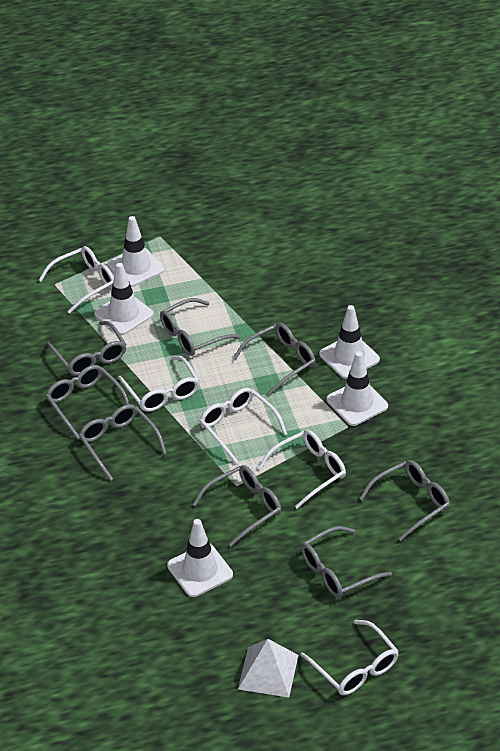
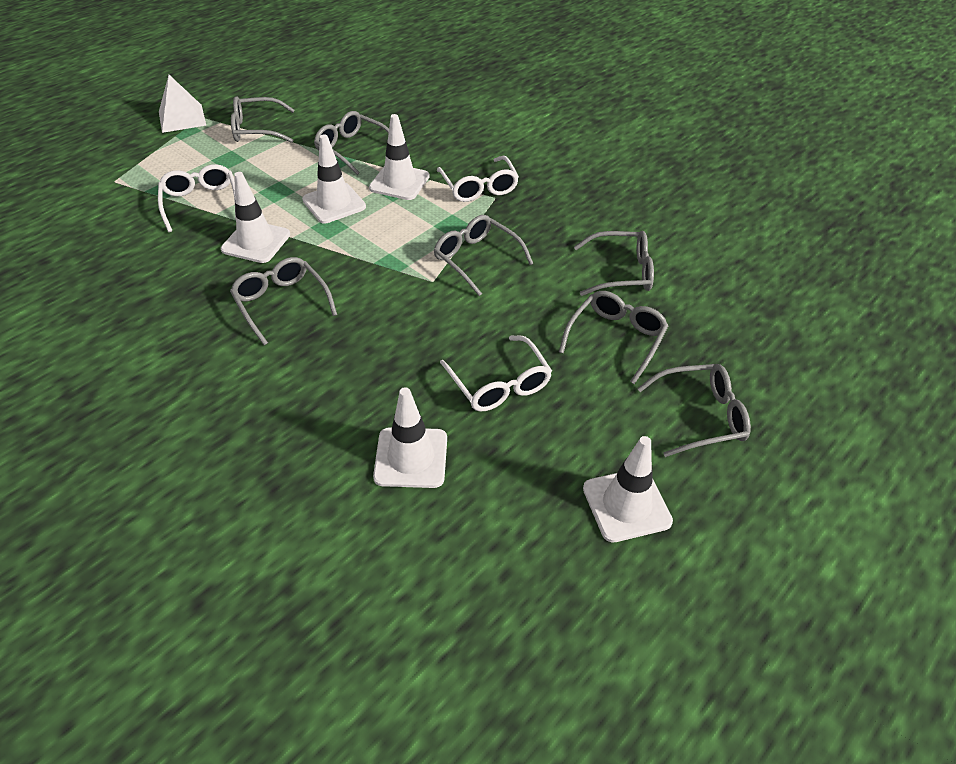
grey glasses: 8 -> 7
white glasses: 5 -> 3

